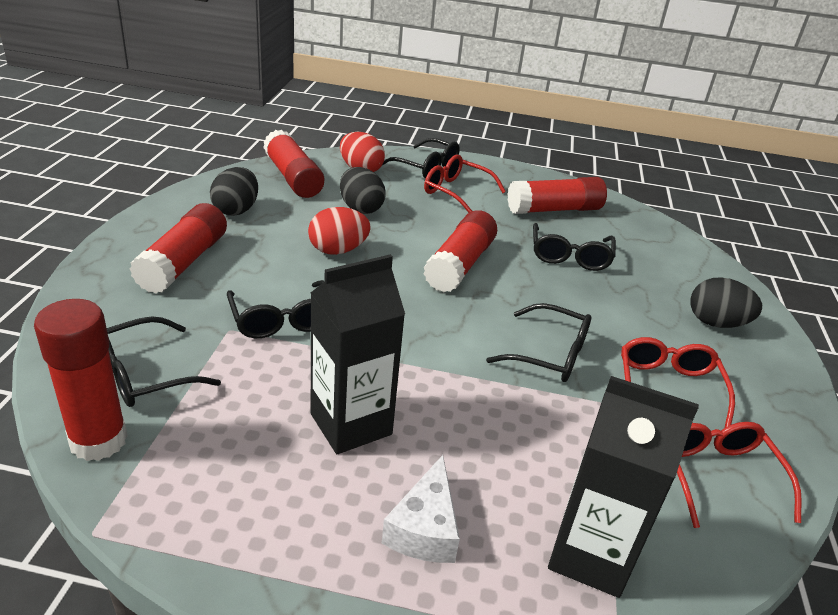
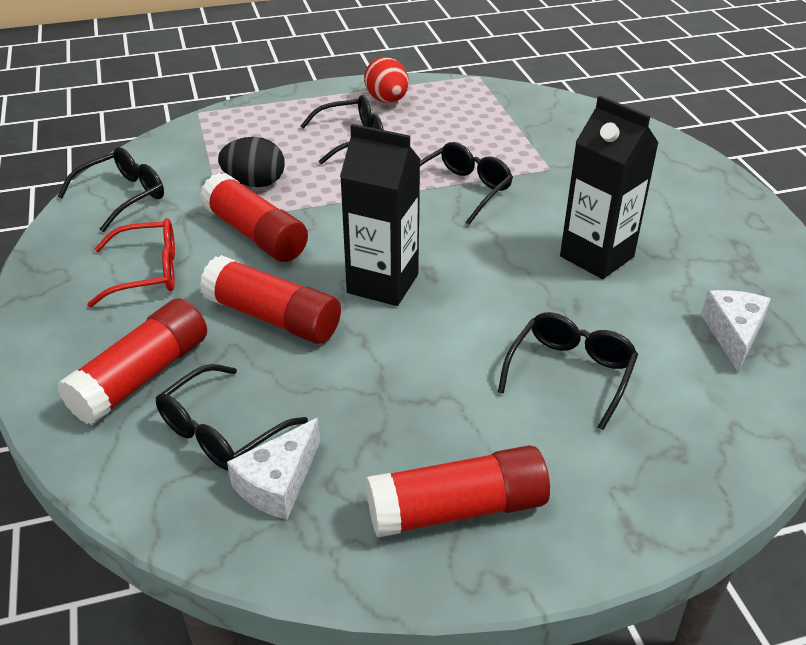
black egg: 3 -> 1
red egg: 2 -> 1
red glasses: 3 -> 1
red glue stick: 5 -> 4
white cheese: 1 -> 2

